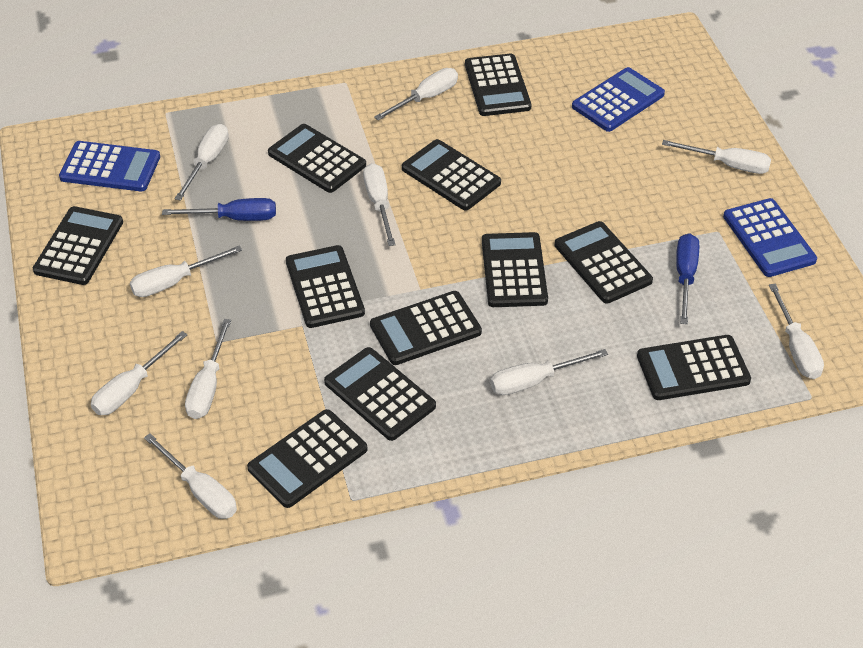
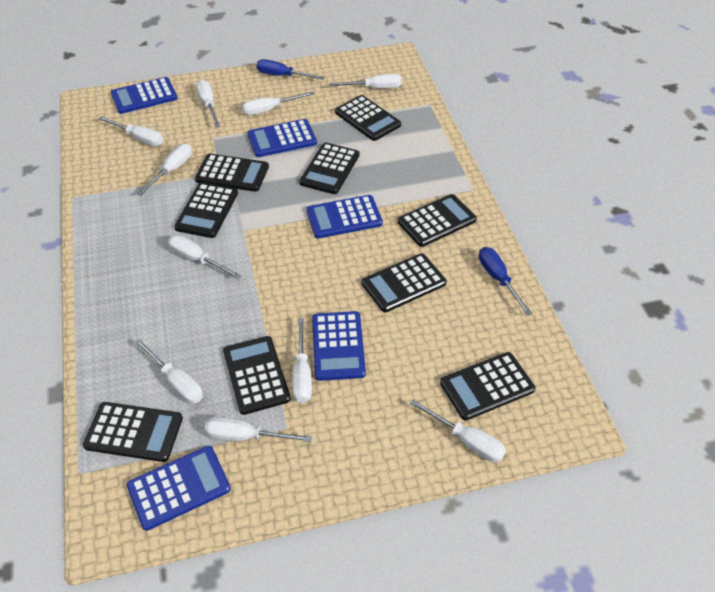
black calculator: 11 -> 9
blue calculator: 3 -> 5

